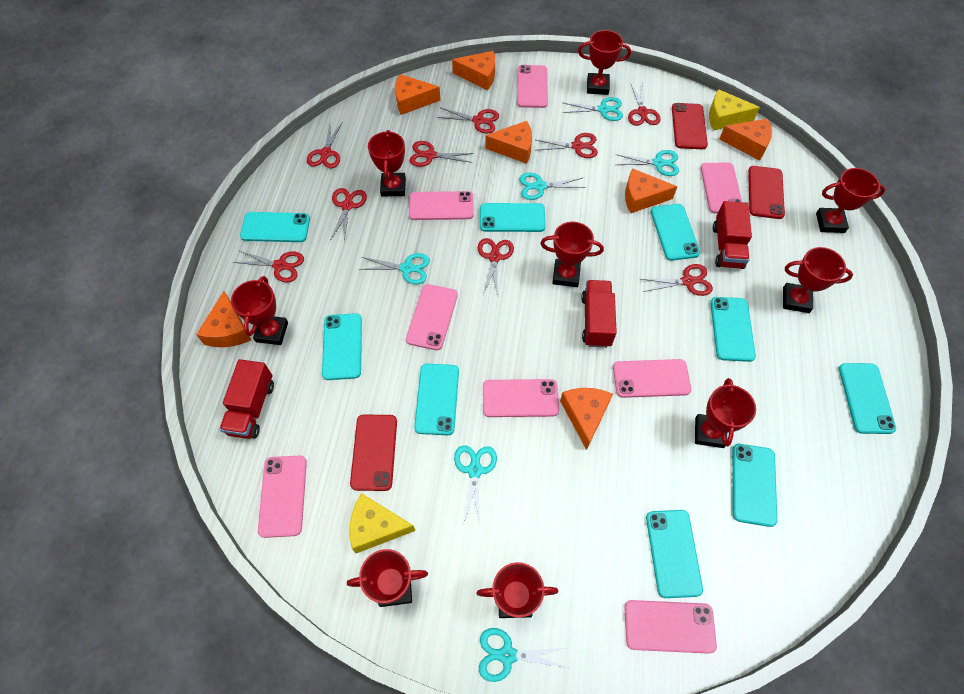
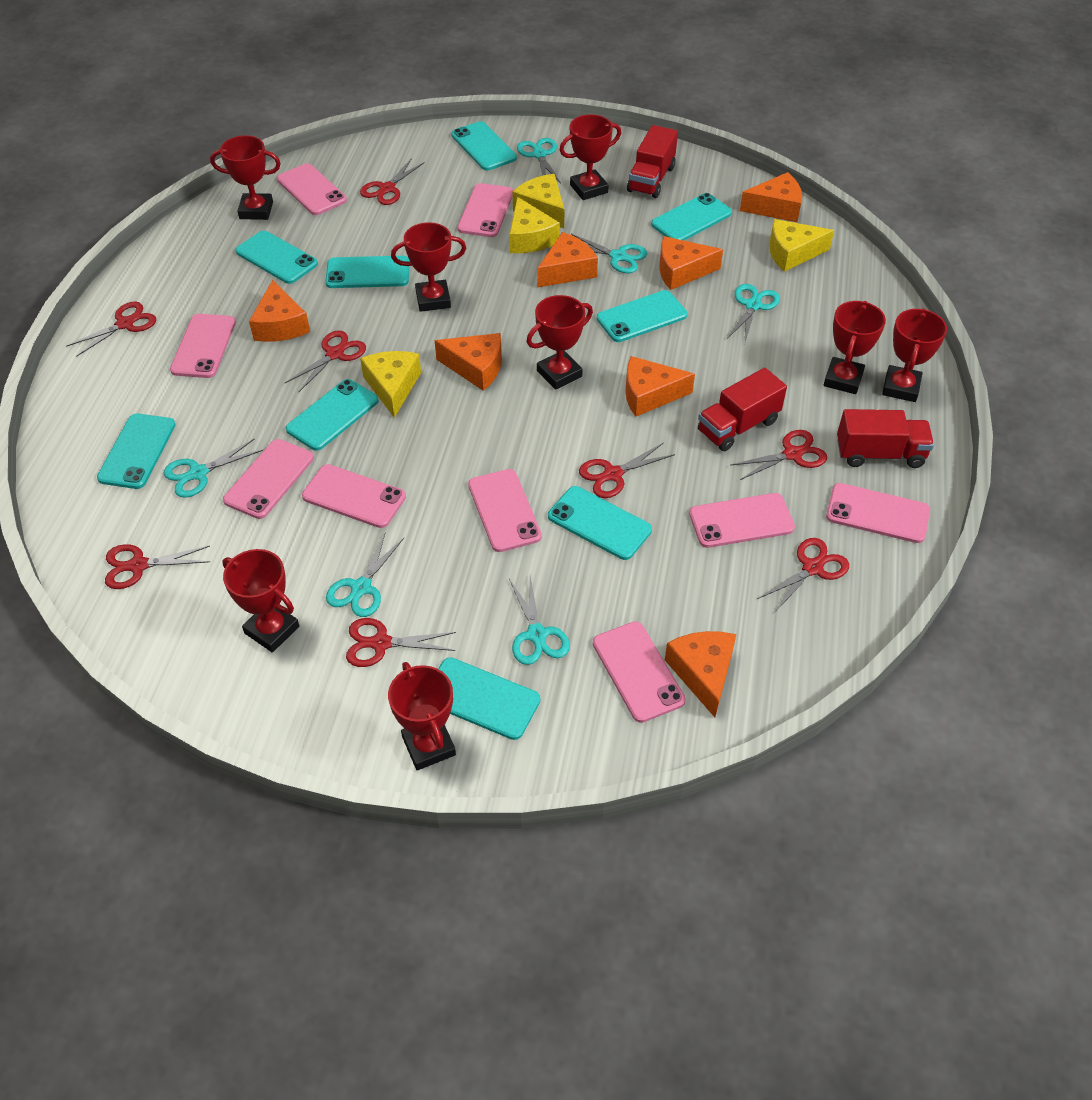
pink phone: 8 -> 9
red phone: 3 -> 0
red scissors: 9 -> 8
red trophy: 9 -> 8
yellow cheese: 2 -> 4

